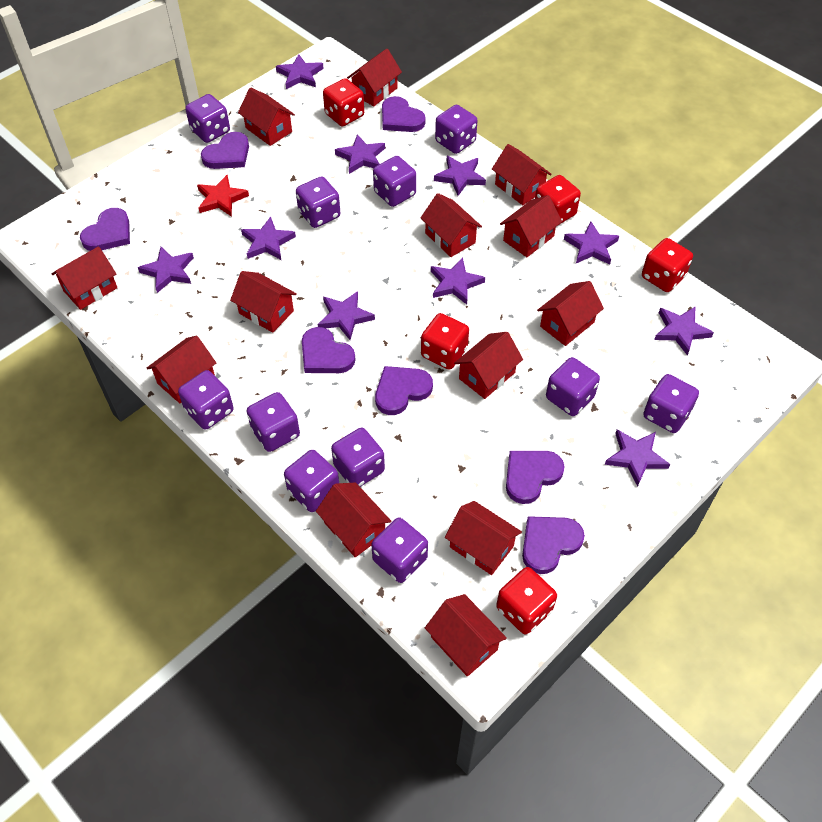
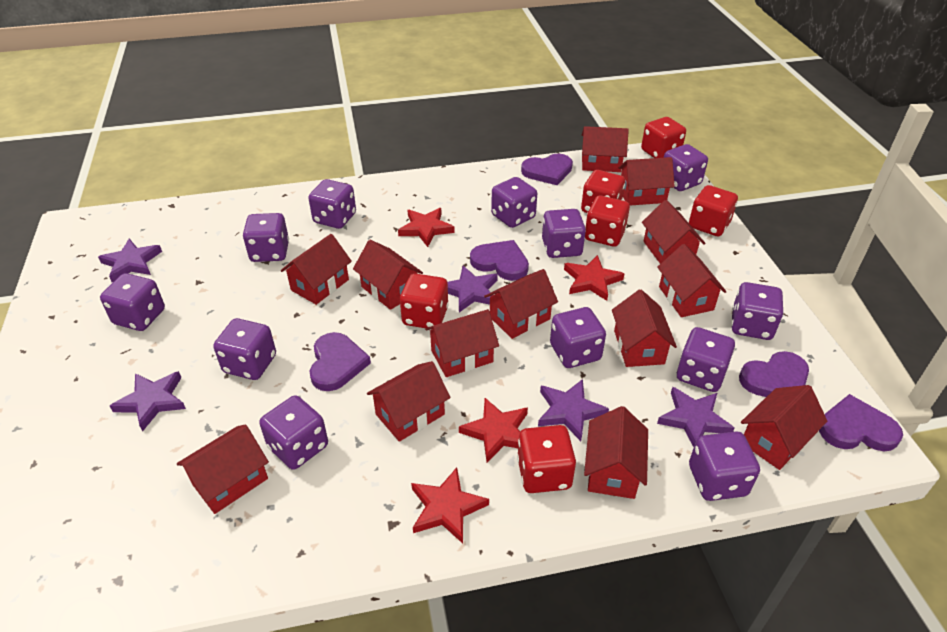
purple dice: 11 -> 12
purple heart: 7 -> 5
purple star: 10 -> 5
red dice: 5 -> 6
red star: 1 -> 4

